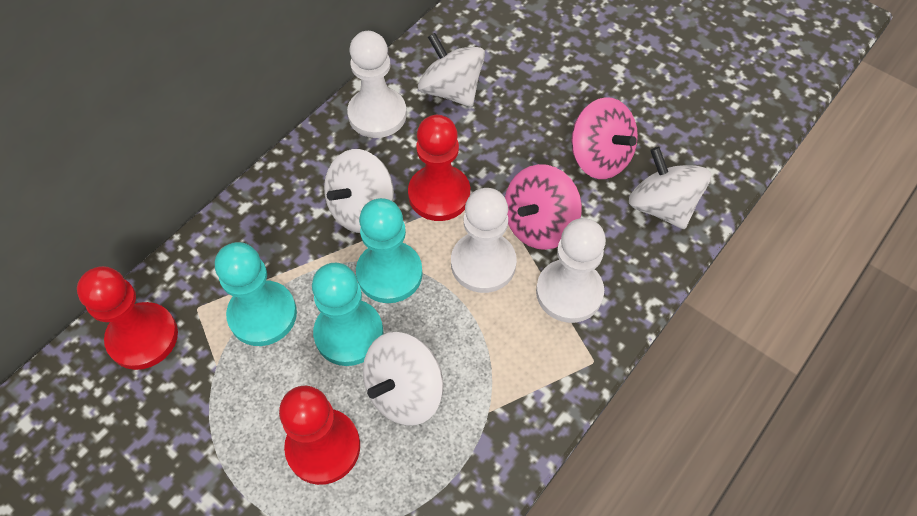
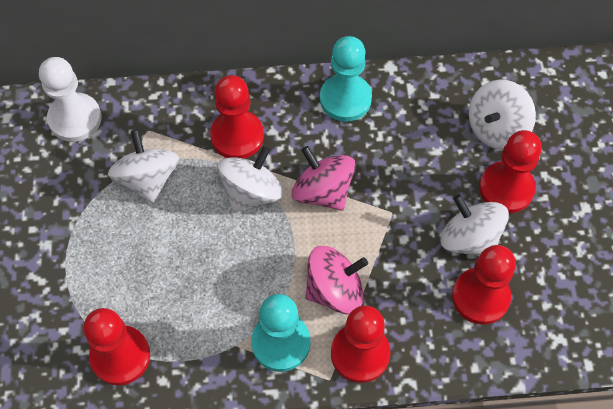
red pawn: 3 -> 5
turquoise pawn: 3 -> 2
white pawn: 3 -> 1

